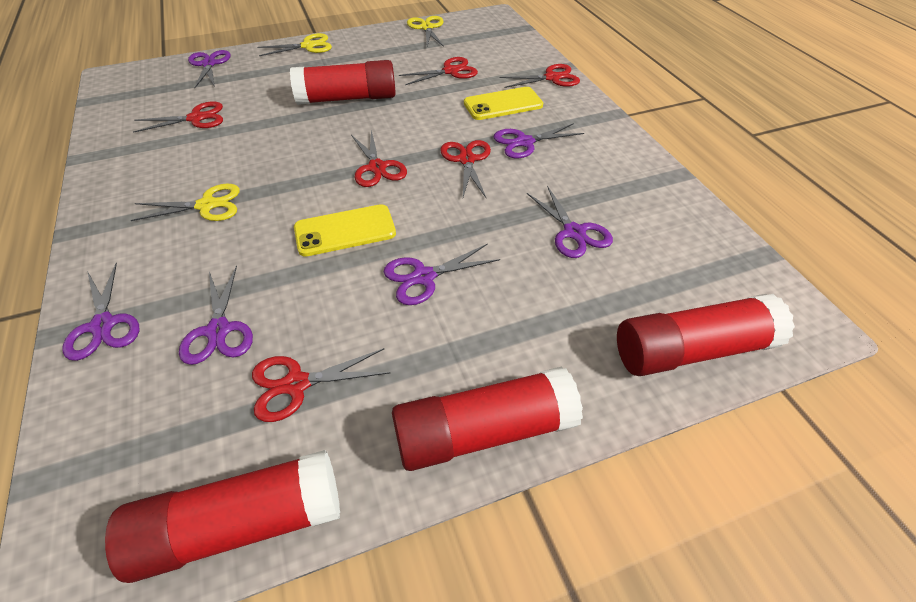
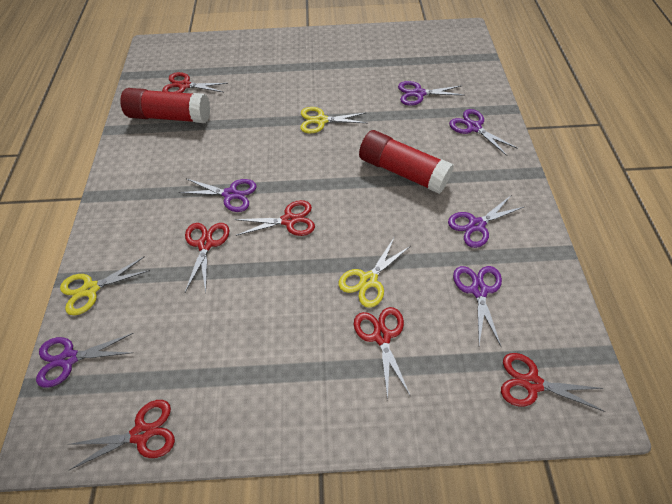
red glue stick: 4 -> 2
yellow phone: 2 -> 0

